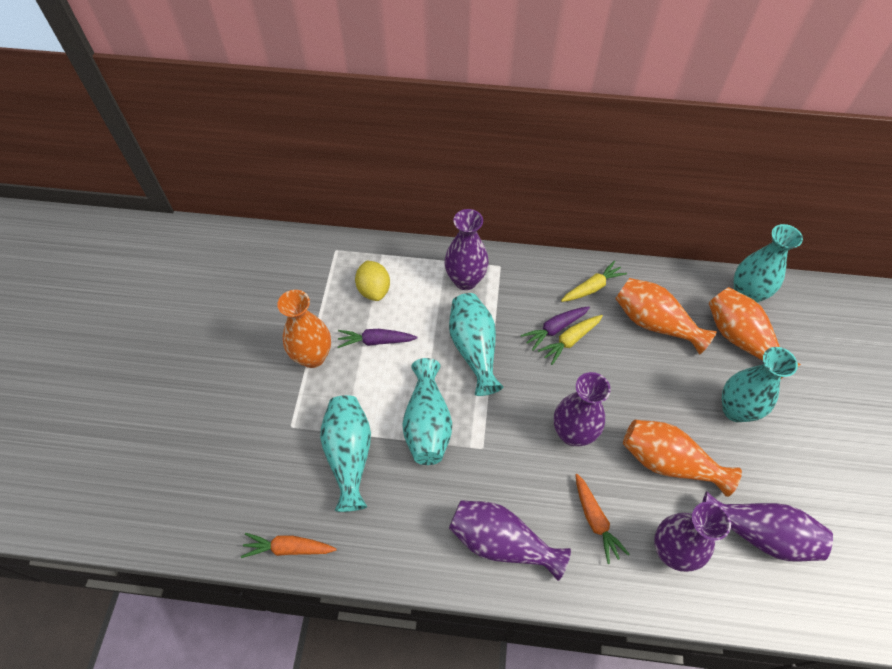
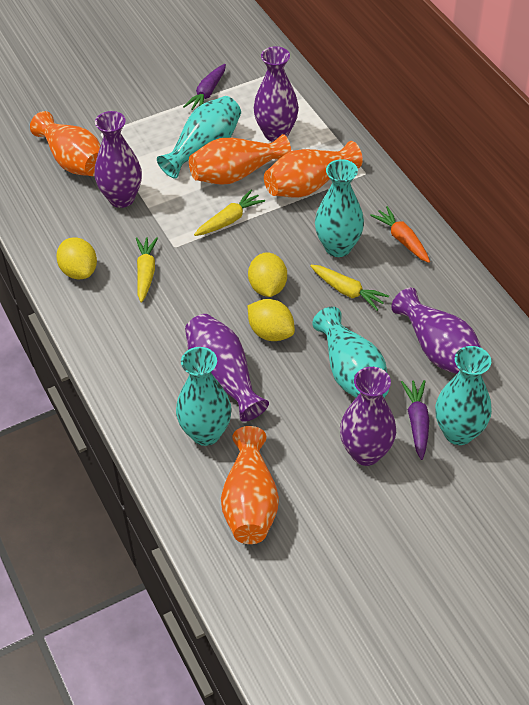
orange carrot: 2 -> 1
yellow carrot: 2 -> 3
yellow lemon: 1 -> 3

